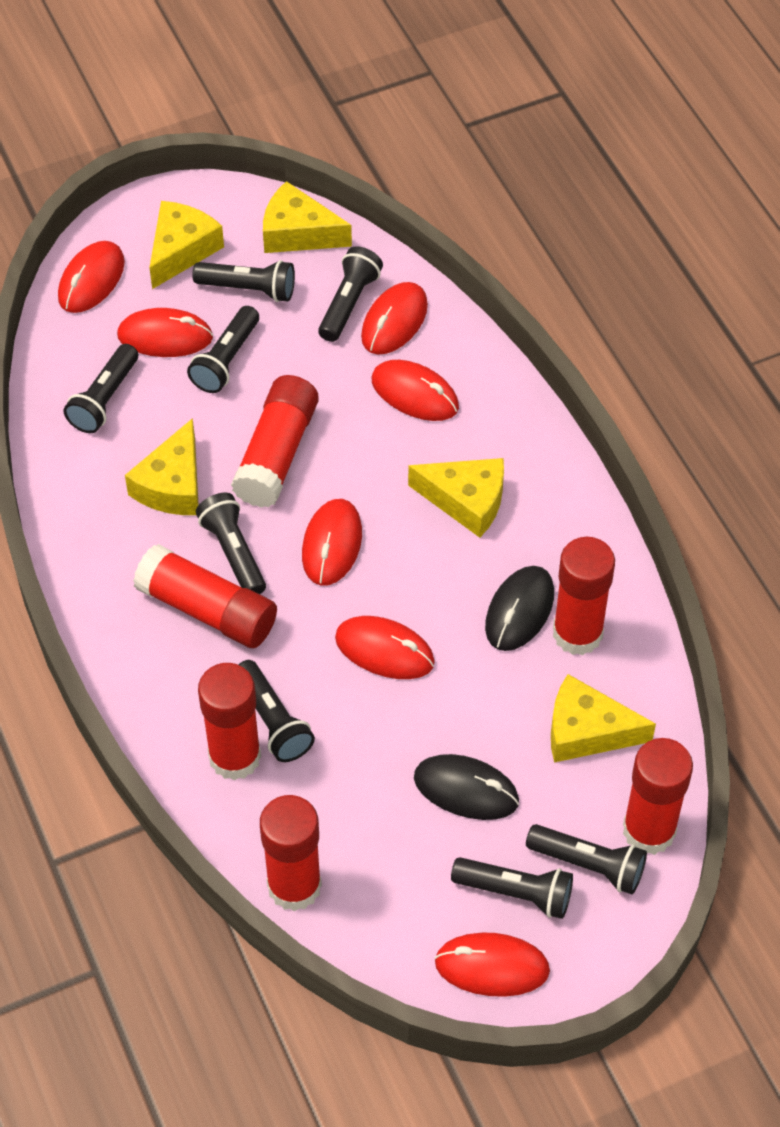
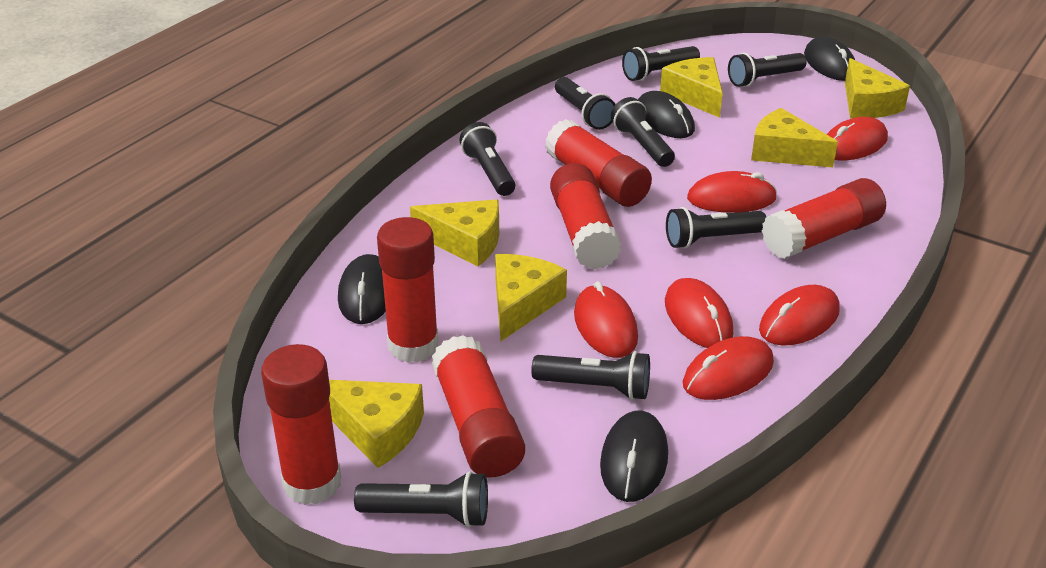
black mouse: 2 -> 4
red mouse: 7 -> 6
yellow cheese: 5 -> 6

